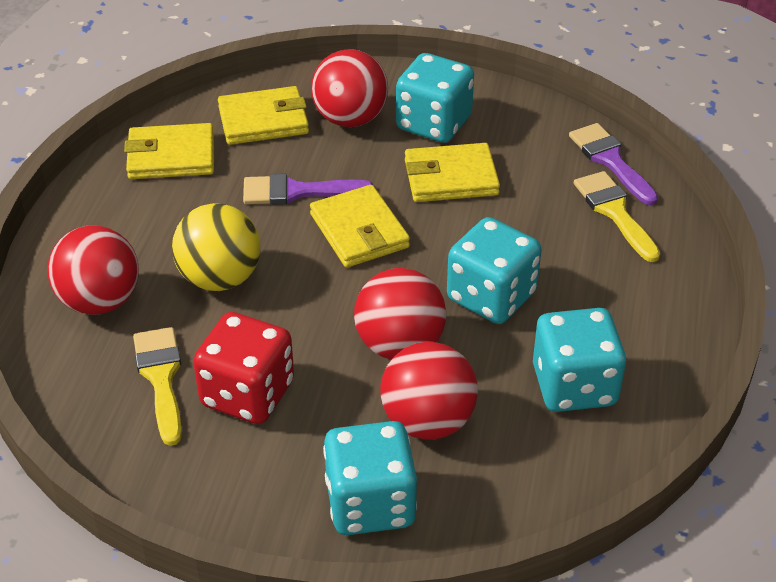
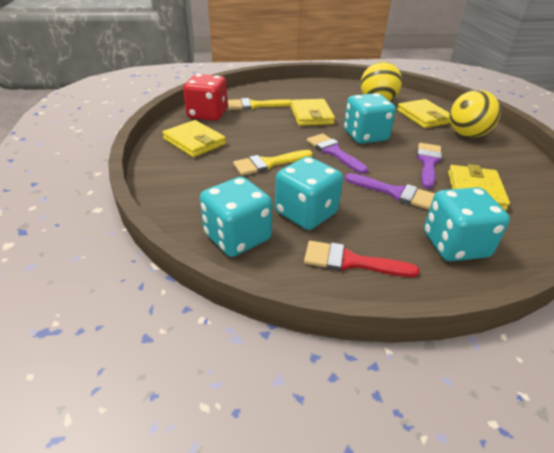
purple brush: 2 -> 3
red ball: 4 -> 0
red brush: 0 -> 1
yellow ball: 1 -> 2

